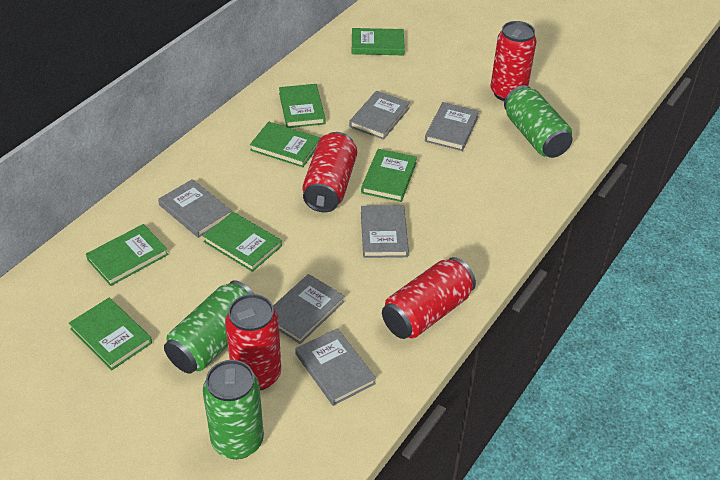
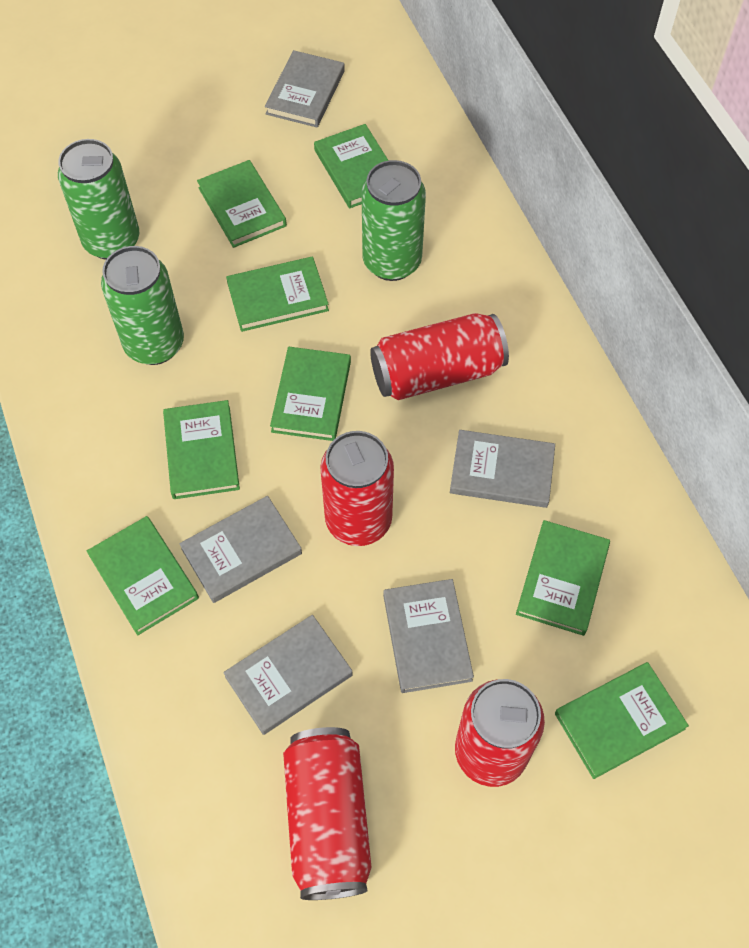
green book: 7 -> 8
grey book: 6 -> 5

